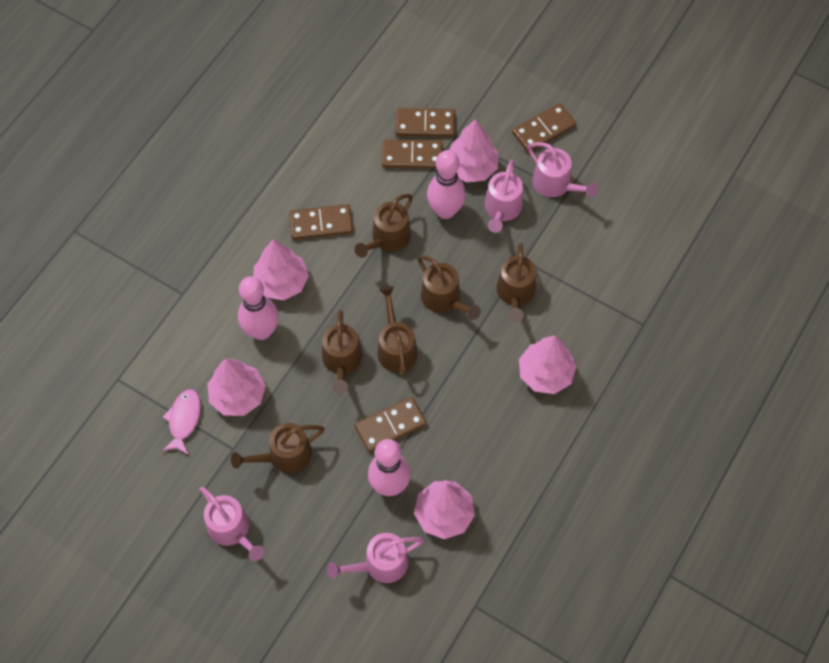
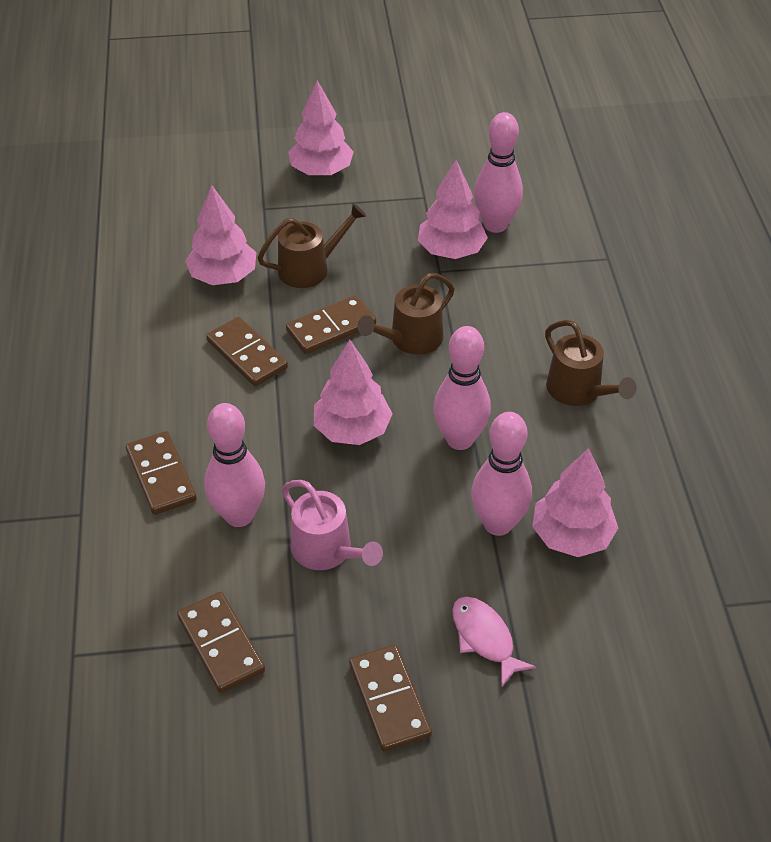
brown watering can: 6 -> 3
pink bowling pin: 3 -> 4
pink watering can: 4 -> 1

